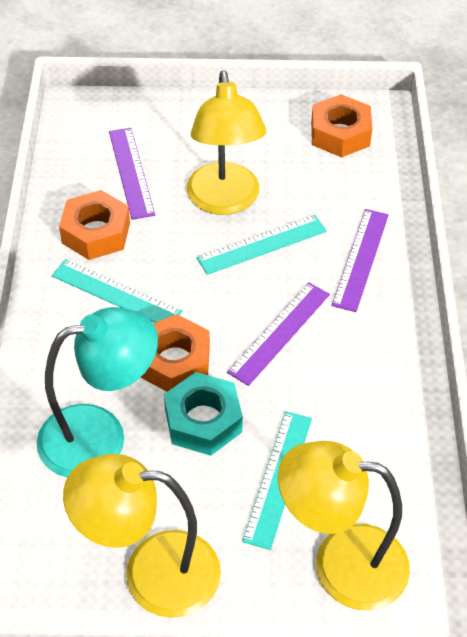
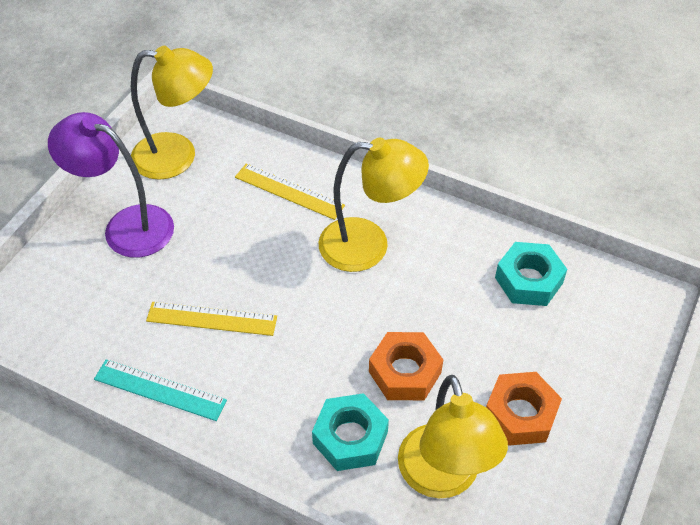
orange nut: 3 -> 2
purple lamp: 0 -> 1
purple ruler: 3 -> 0
turquoise lamp: 1 -> 0
turquoise nut: 1 -> 2
turquoise ruler: 3 -> 1
yellow ruler: 0 -> 2

